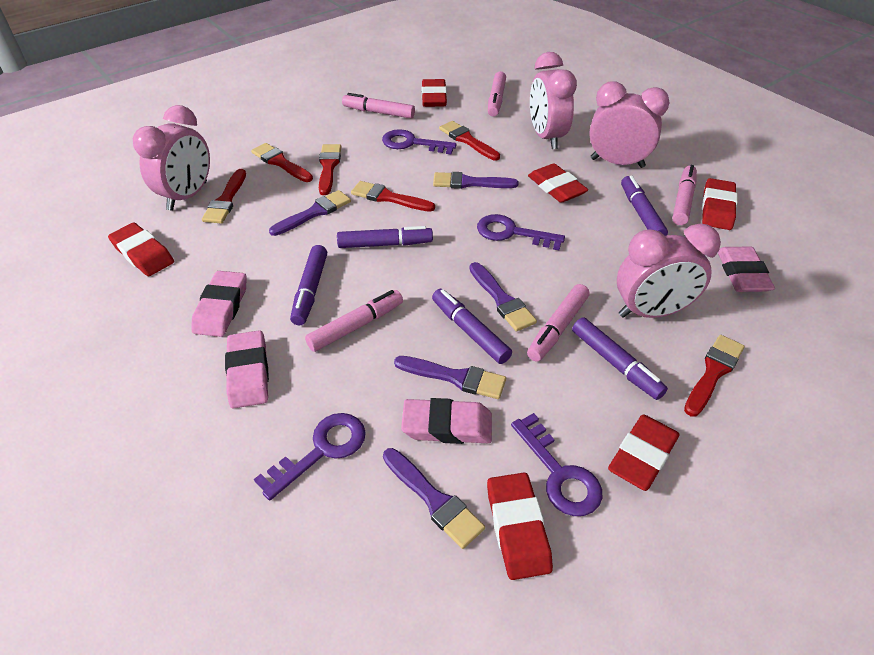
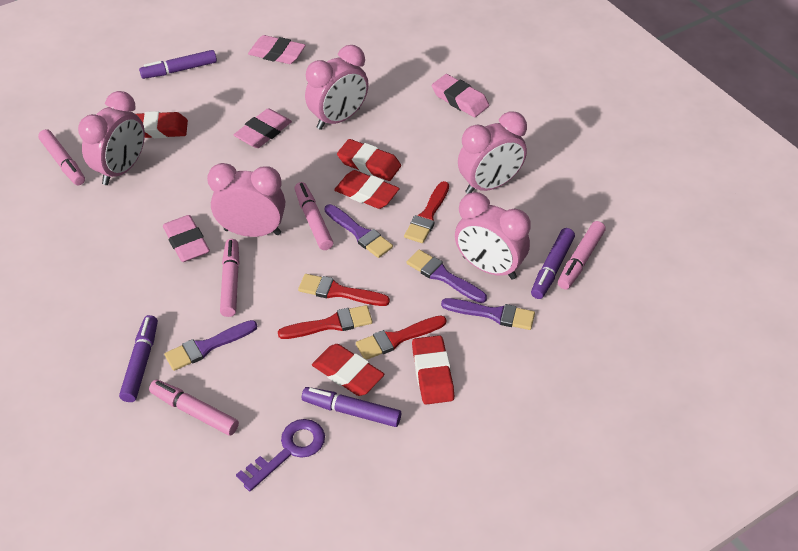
pink clock: 4 -> 5
purple brush: 5 -> 4
purple key: 4 -> 1
purple marker: 5 -> 4
red brush: 6 -> 4
red eraser: 6 -> 5

